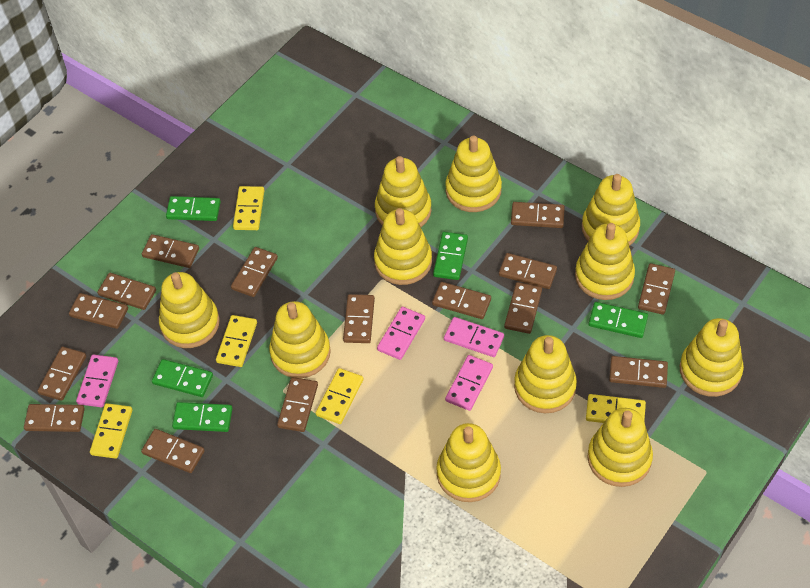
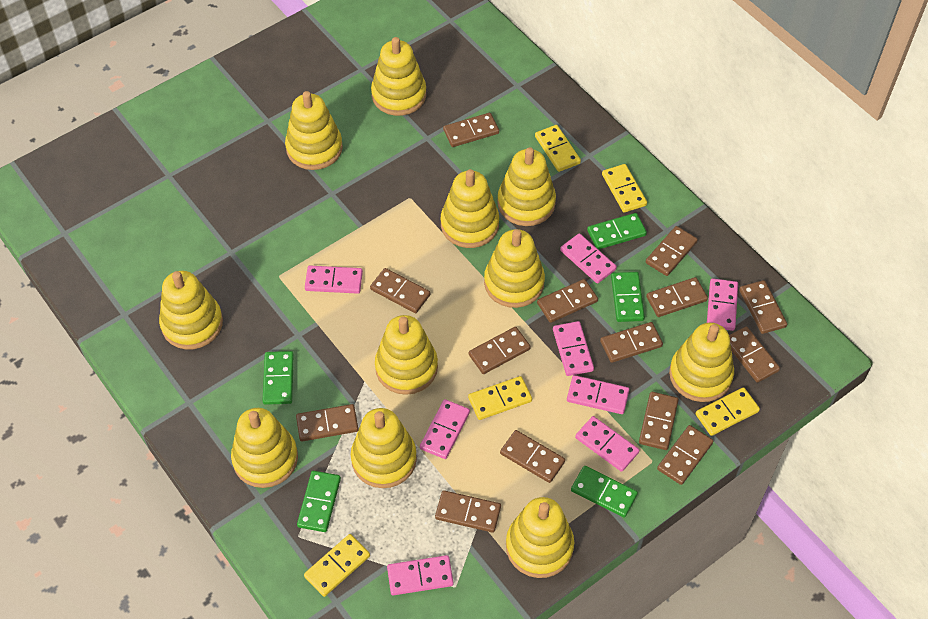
brown domino: 15 -> 14
pink domino: 4 -> 8

